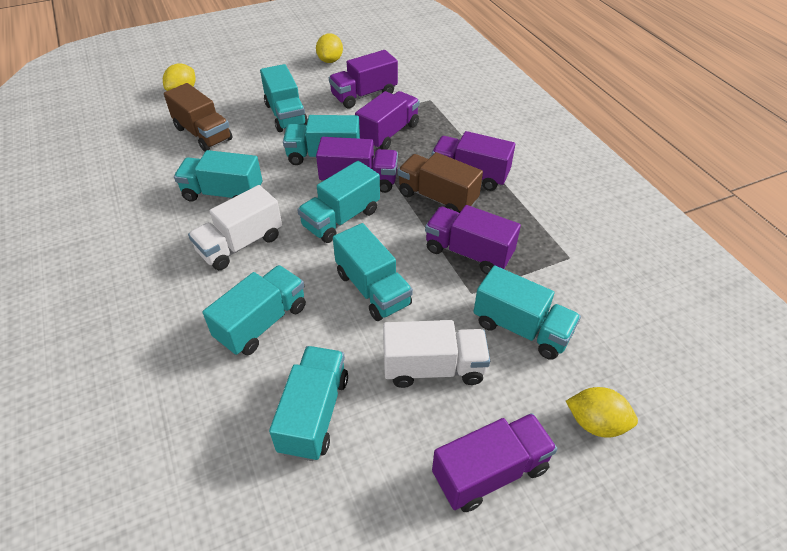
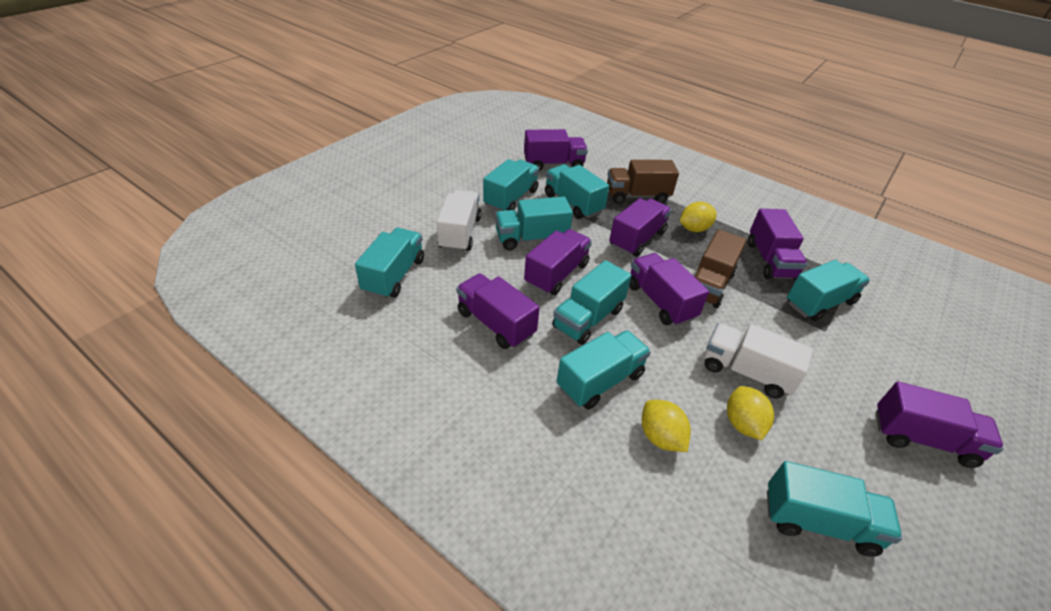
purple truck: 6 -> 7

